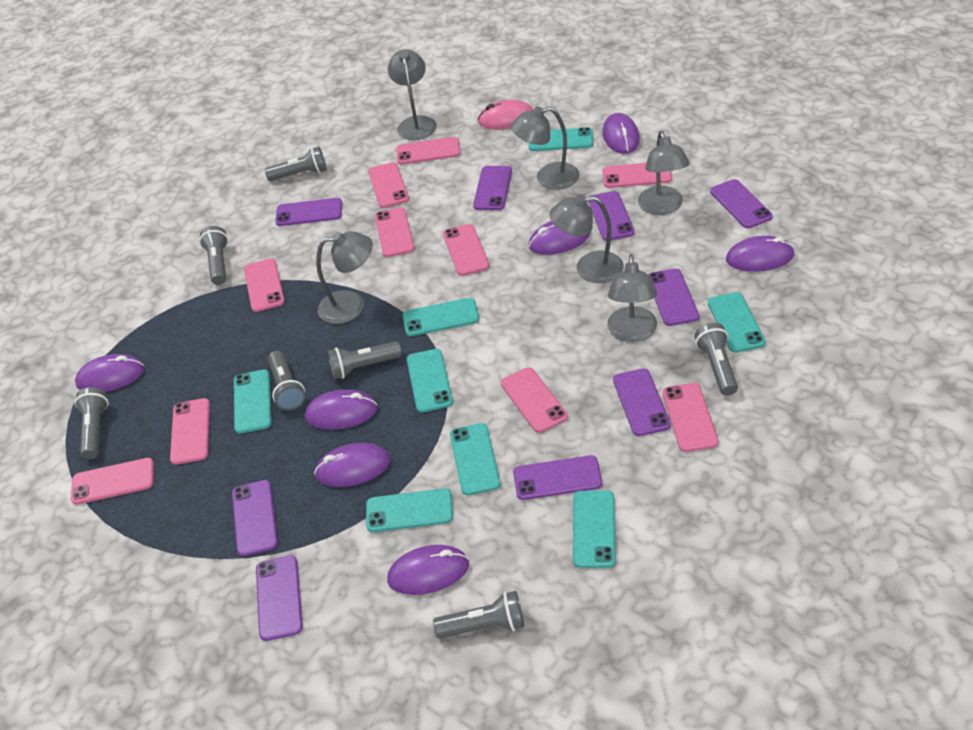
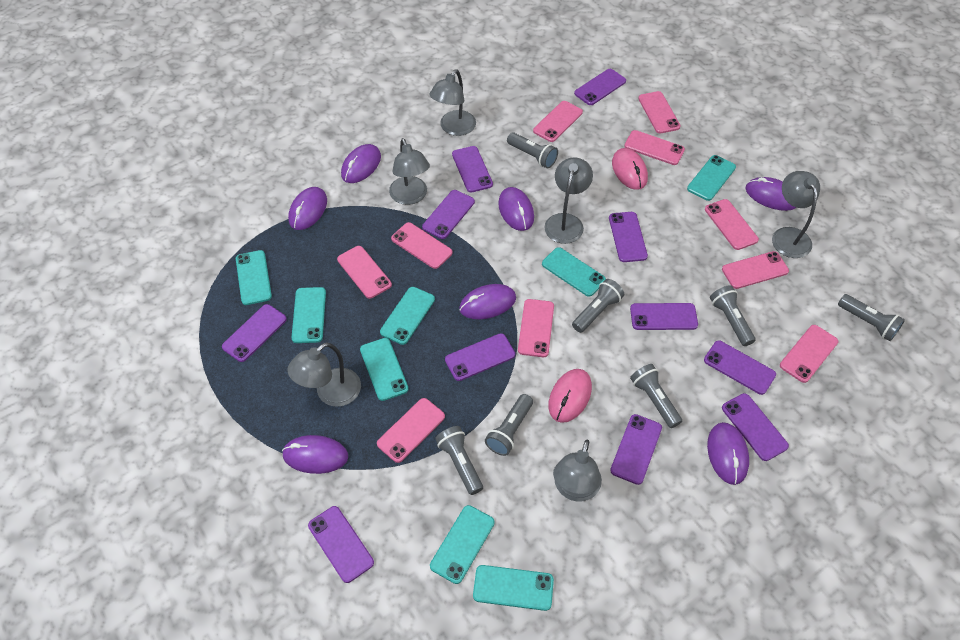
pink mouse: 1 -> 2
purple phone: 9 -> 11

